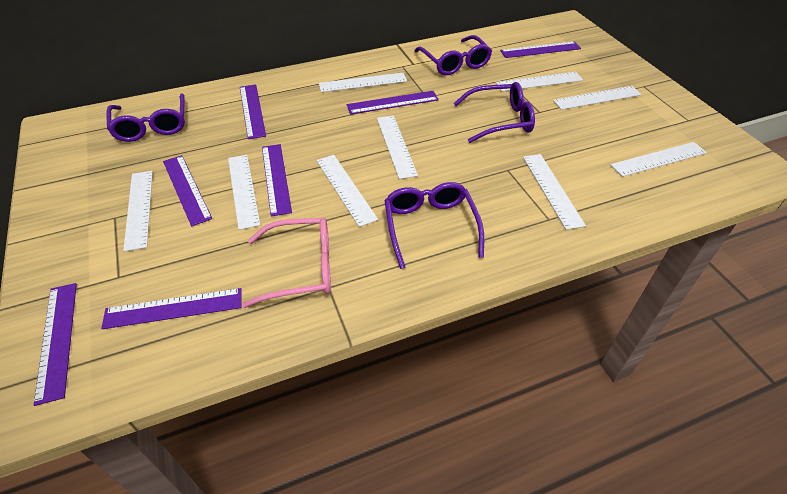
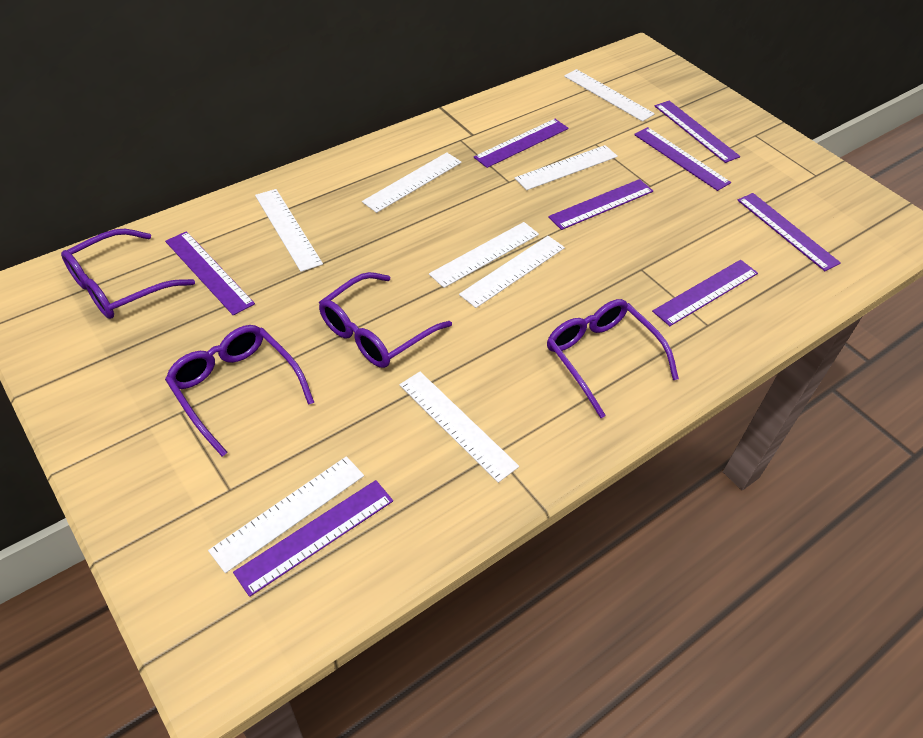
pink glasses: 1 -> 0
purple ruler: 7 -> 8
white ruler: 9 -> 8

